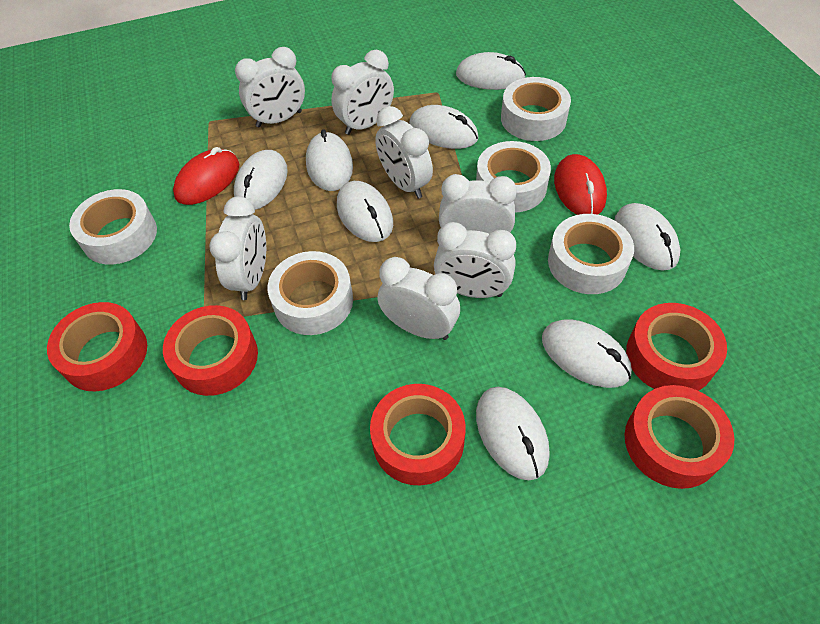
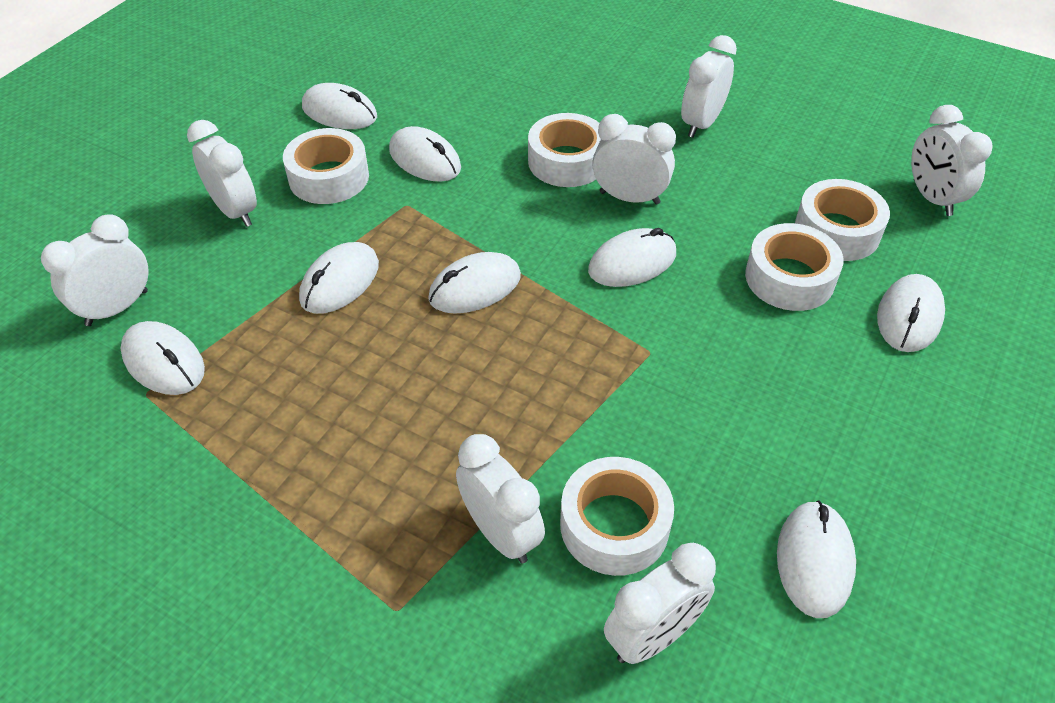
red mouse: 2 -> 0
red tape: 5 -> 0

